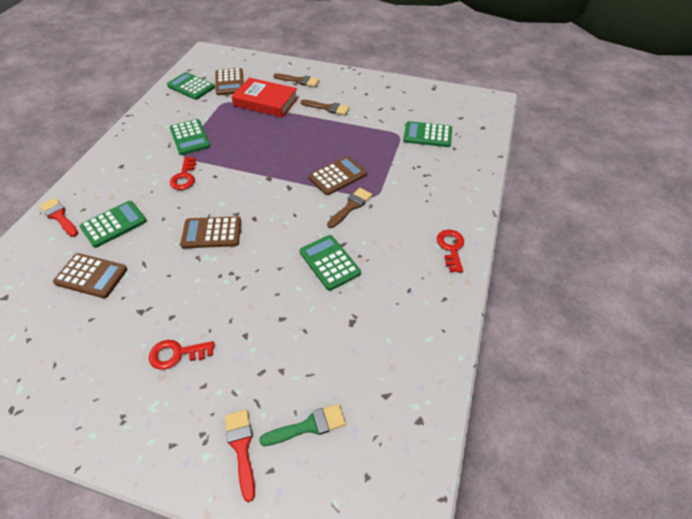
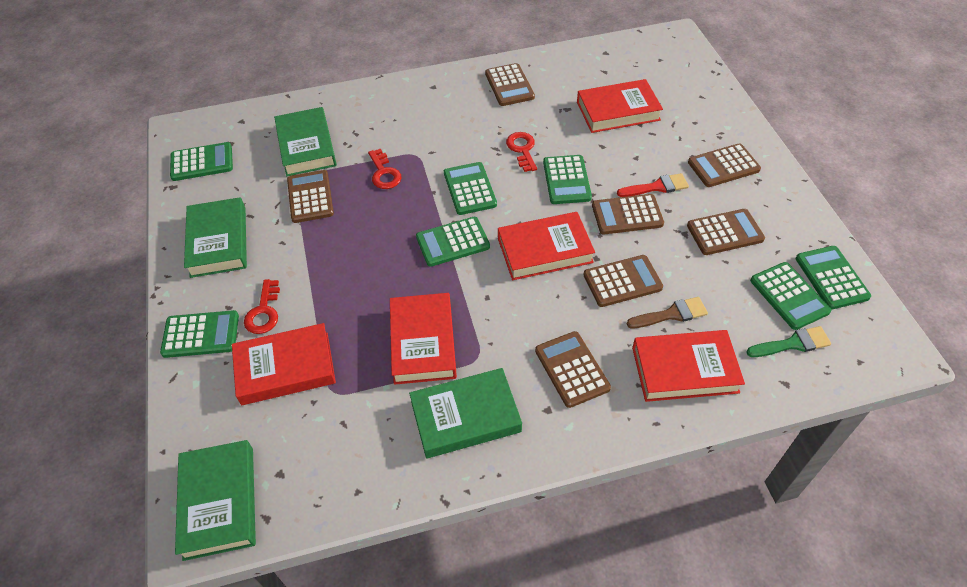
brown brush: 3 -> 1
brown calculator: 4 -> 7
green book: 0 -> 4
green calculator: 5 -> 7
red book: 1 -> 5
red brush: 2 -> 1

